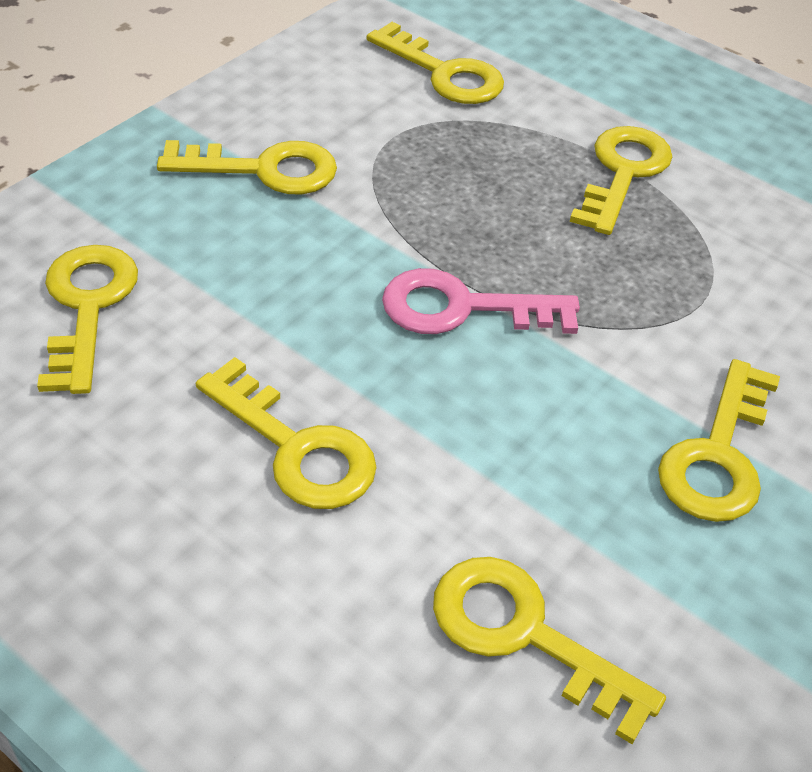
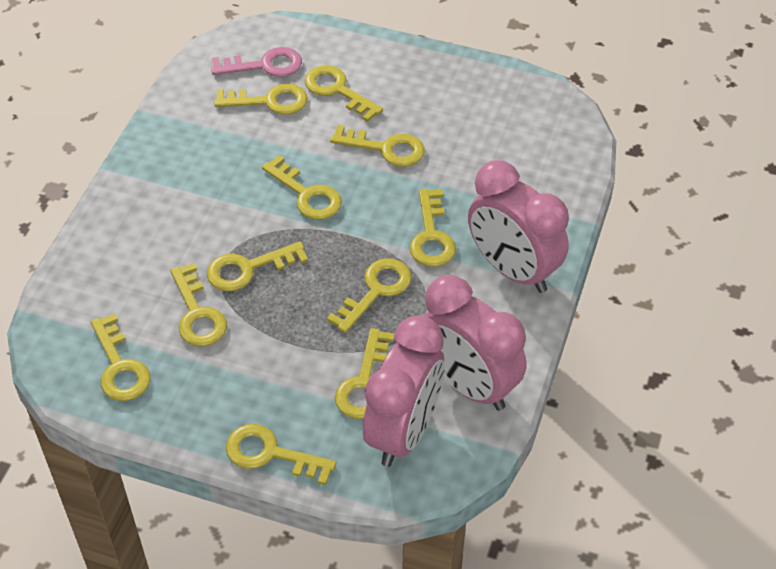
pink clock: 0 -> 3
yellow key: 7 -> 11

